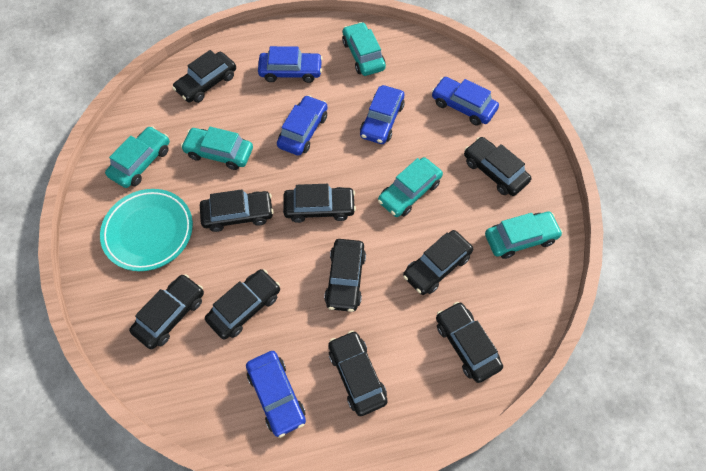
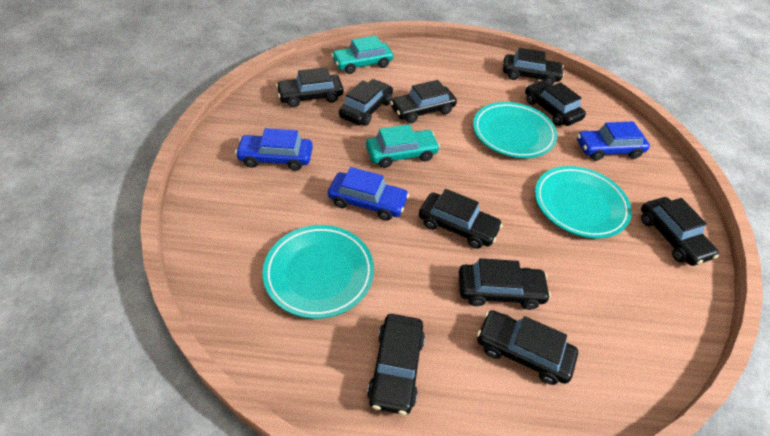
blue car: 5 -> 3
turquoise car: 5 -> 2
turquoise plate: 1 -> 3

